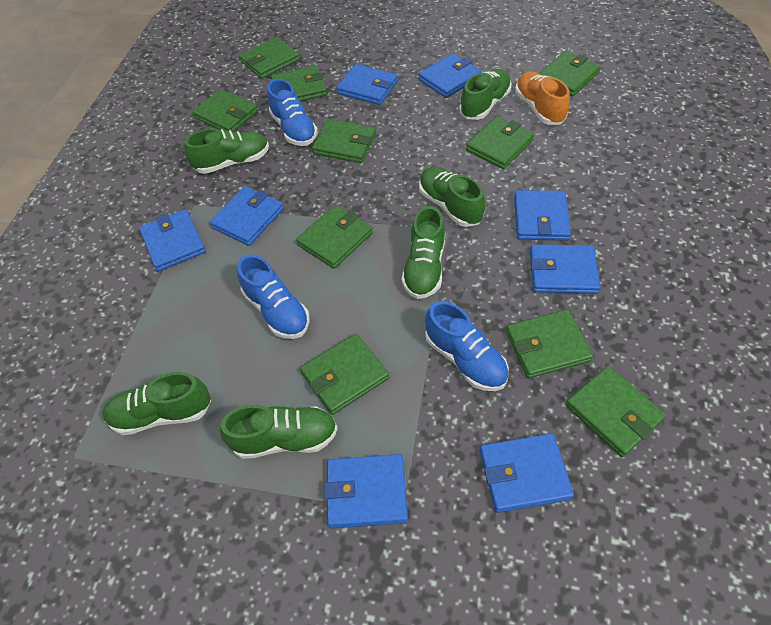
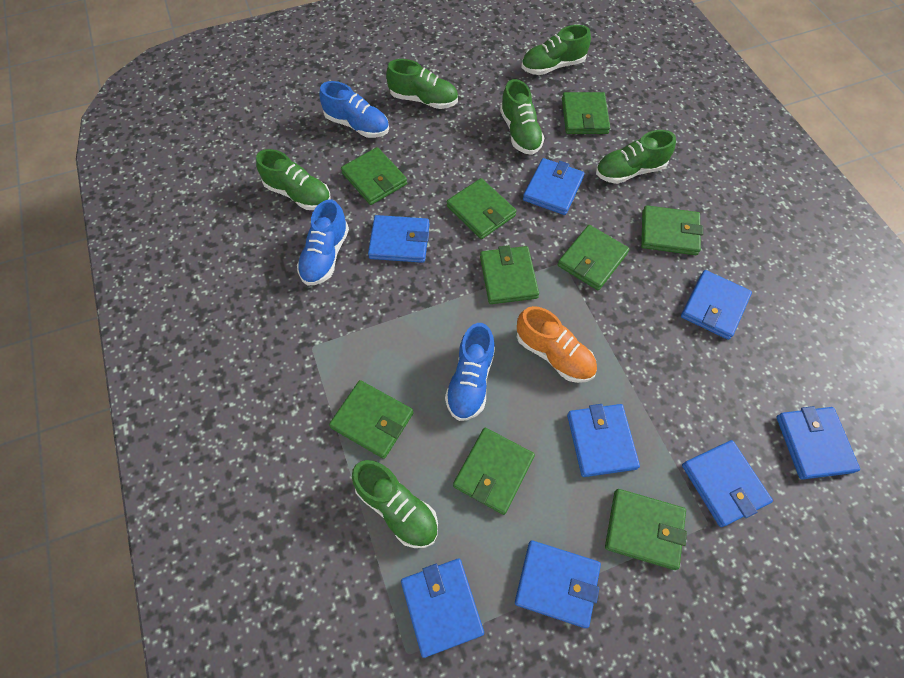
green wallet: 10 -> 9

